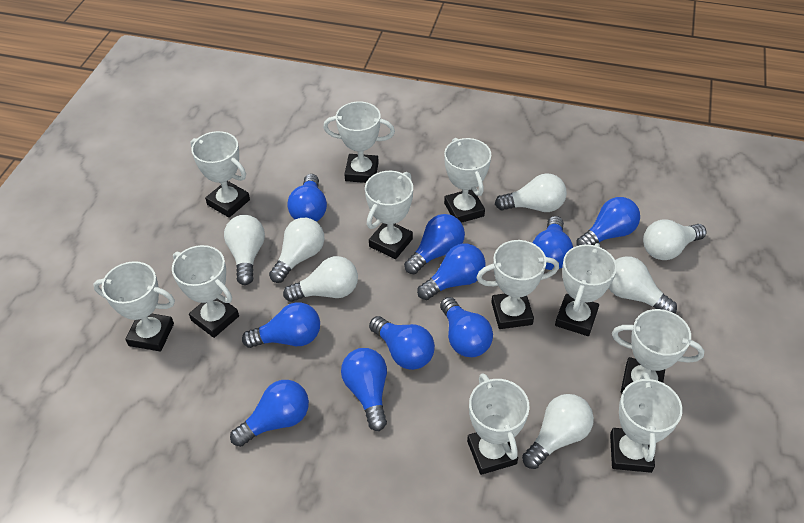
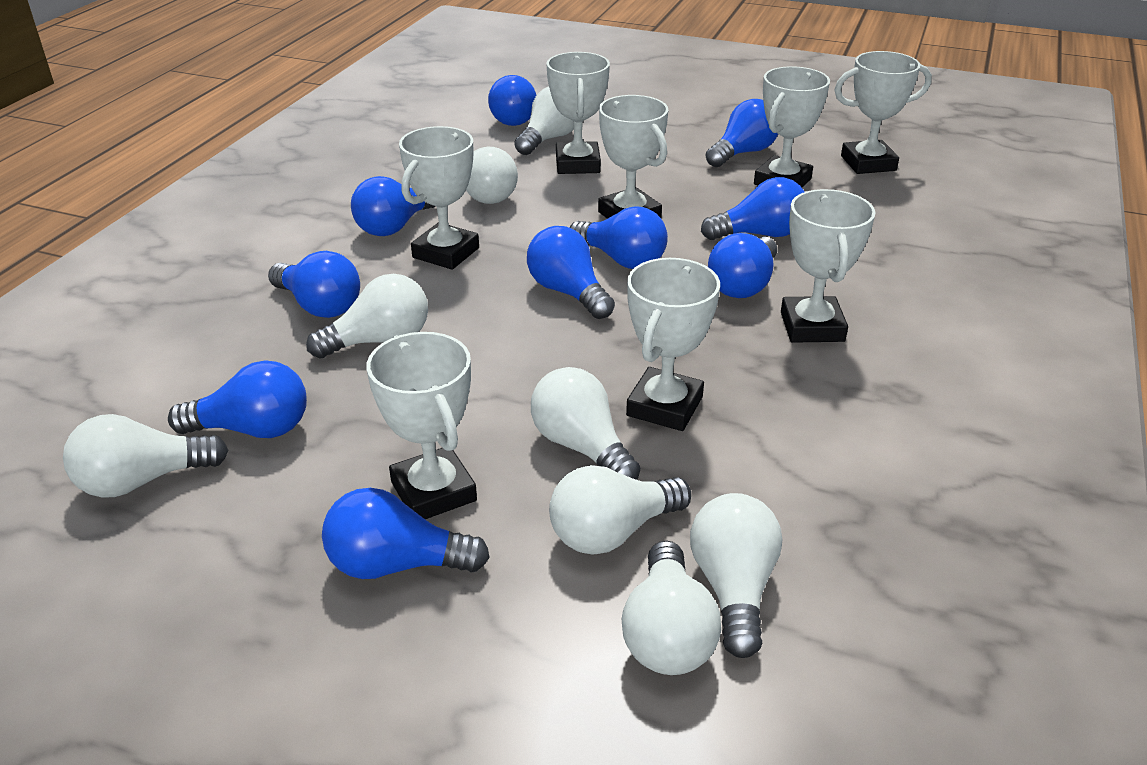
white light bulb: 7 -> 8
white trophy: 11 -> 8

